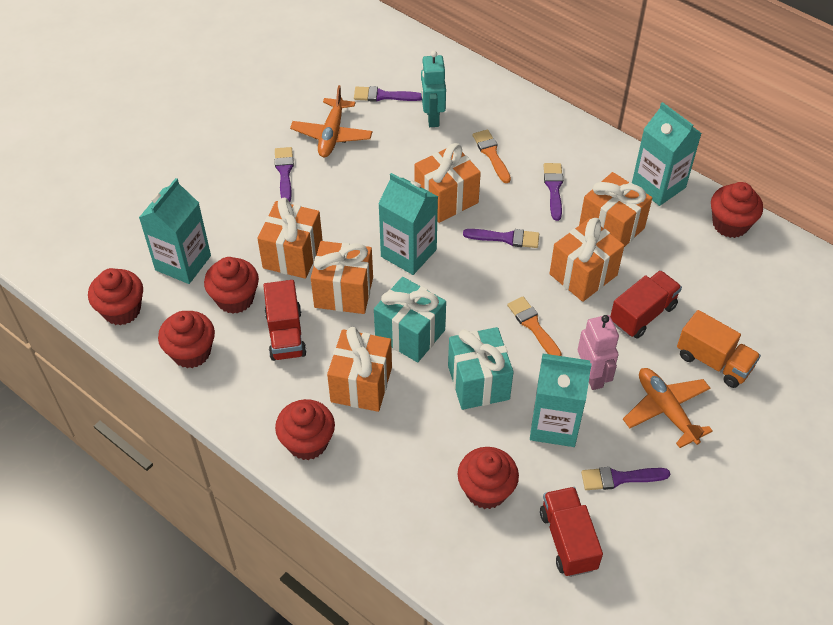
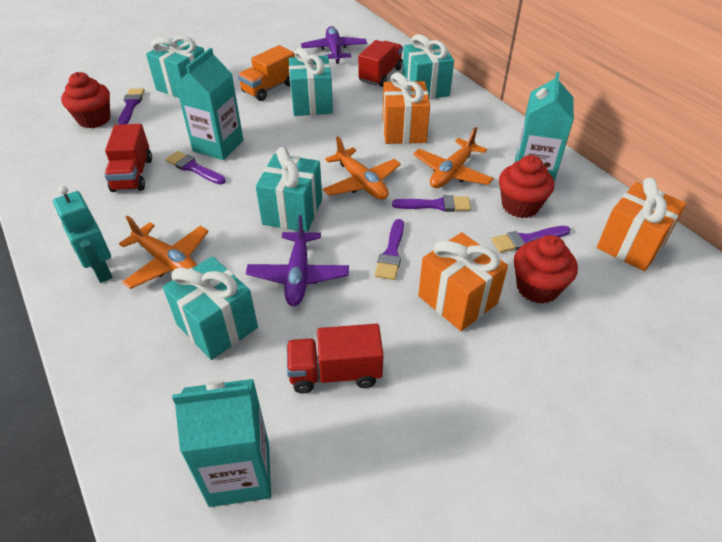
orange brush: 2 -> 0
orange gift: 6 -> 3
orange plane: 2 -> 3
pink robot: 1 -> 0
purple plane: 0 -> 2
red cupcake: 6 -> 3
turquoise carton: 4 -> 3
turquoise gift: 2 -> 5

